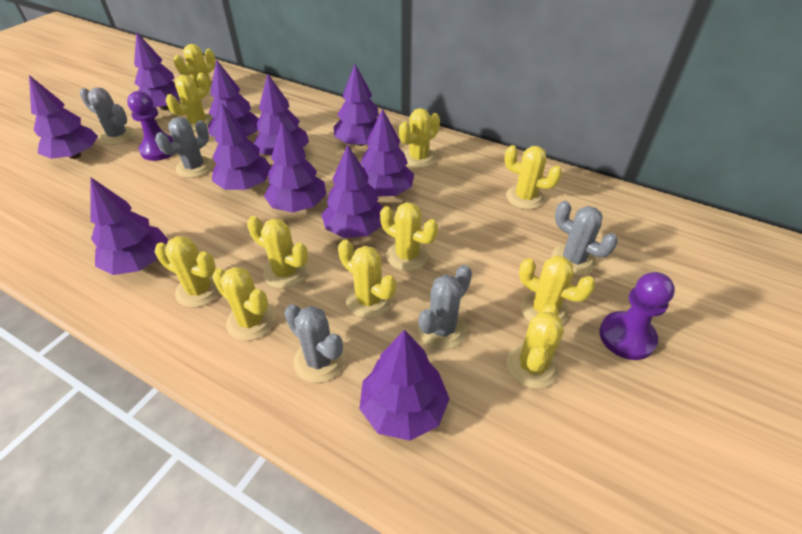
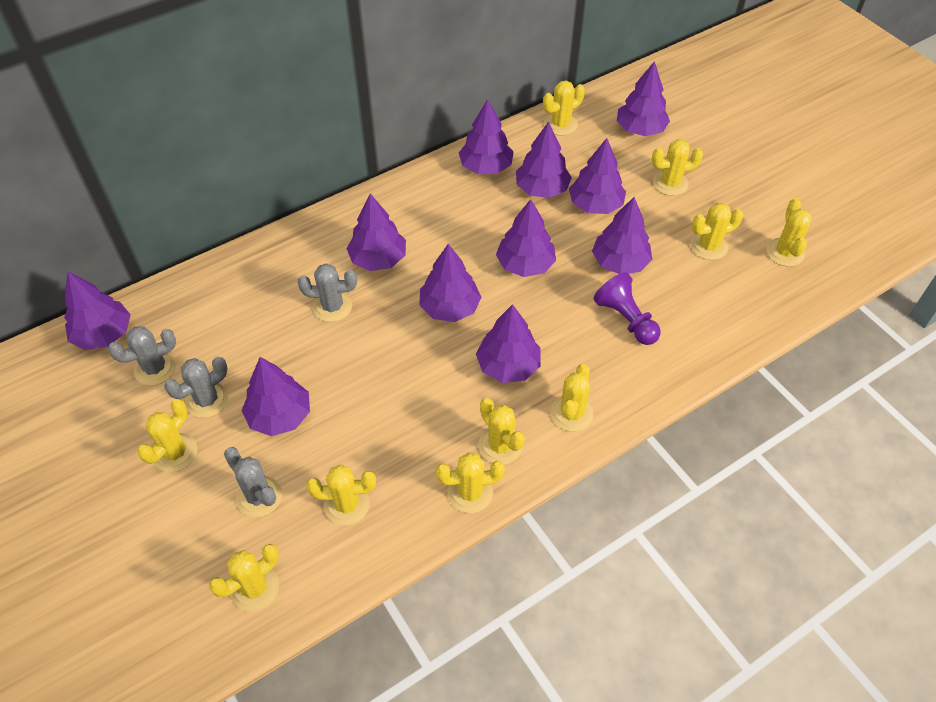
grey cactus: 5 -> 4
purple pawn: 2 -> 1
yellow cactus: 11 -> 10

